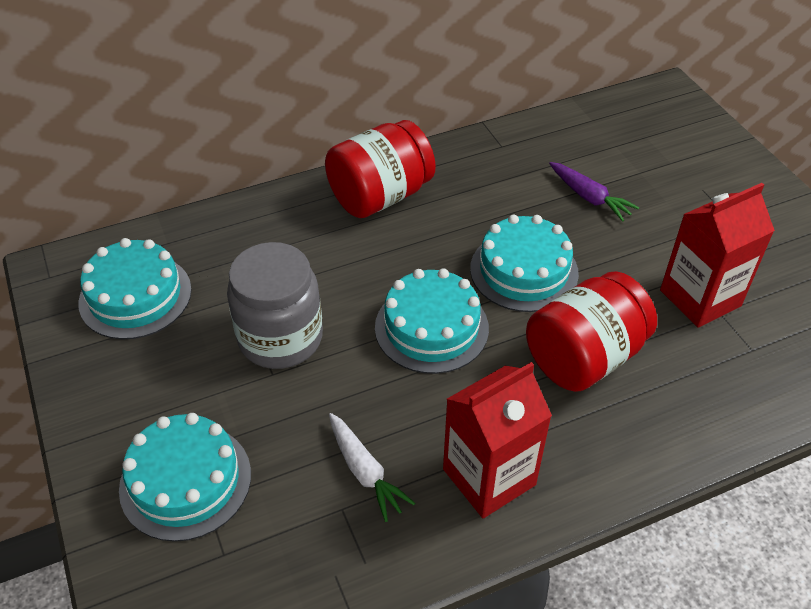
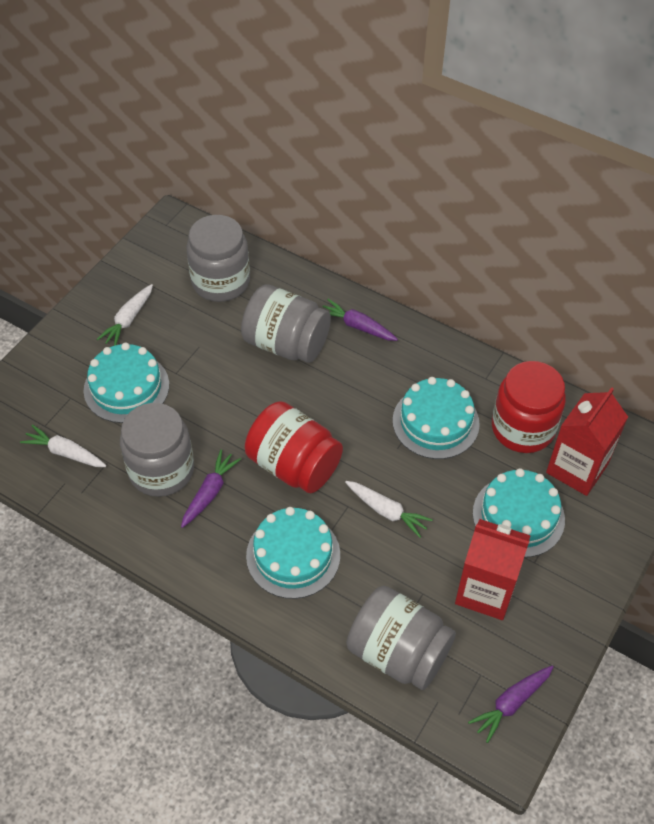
grey jar: 1 -> 4
purple carrot: 1 -> 3
white carrot: 1 -> 3

